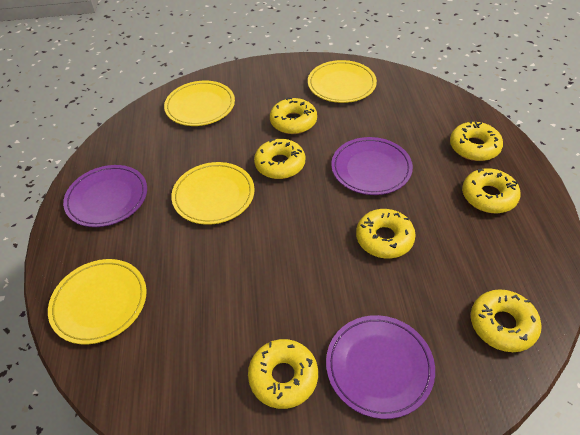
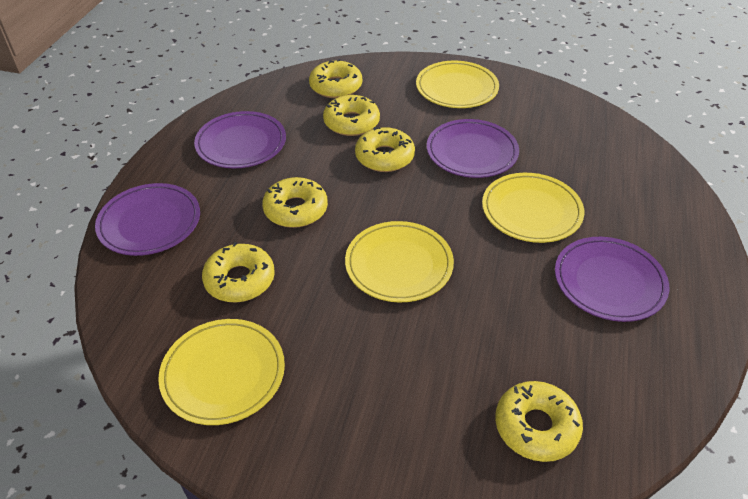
purple plate: 3 -> 4
yellow donut: 7 -> 6

